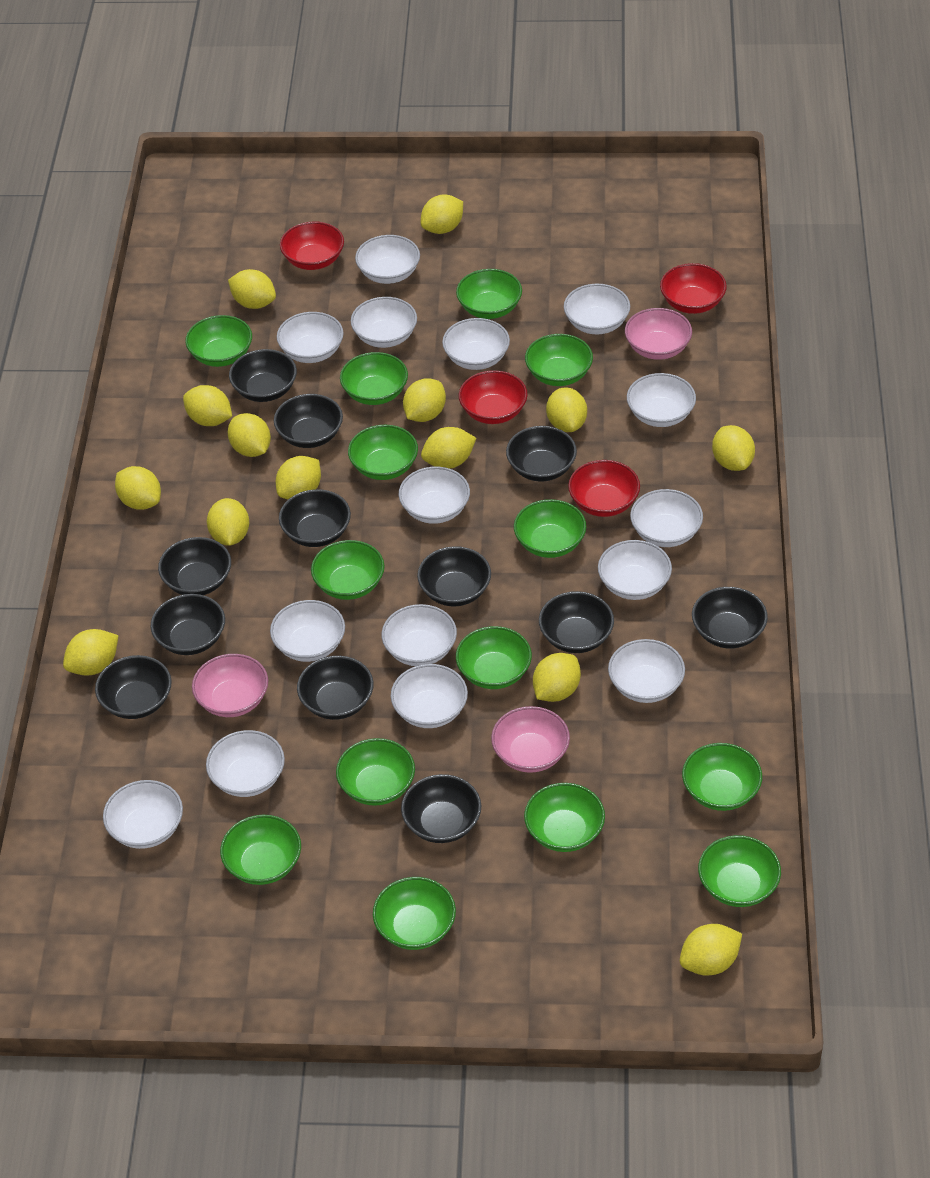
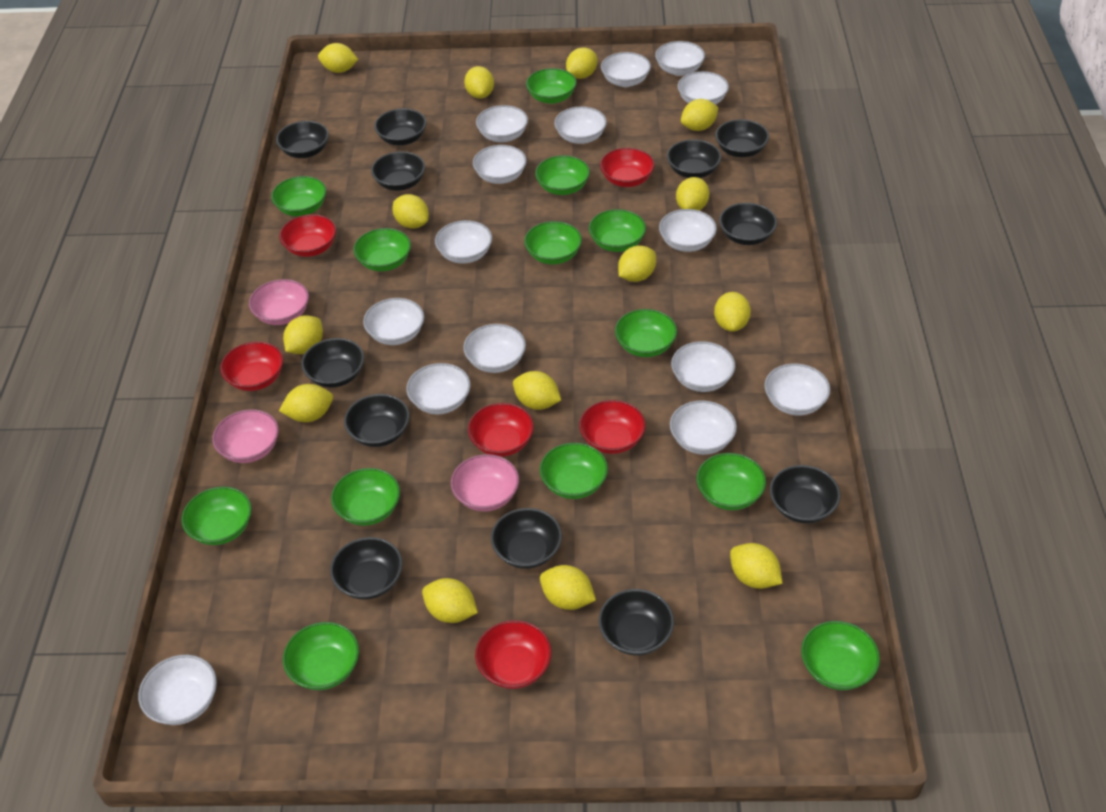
green bowl: 14 -> 13
red bowl: 4 -> 6

